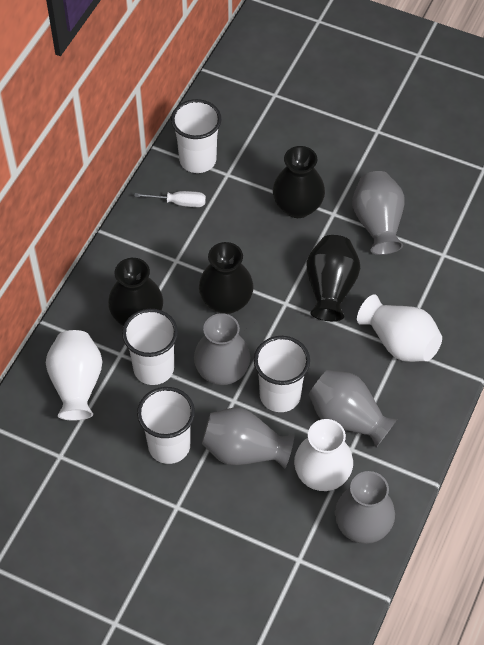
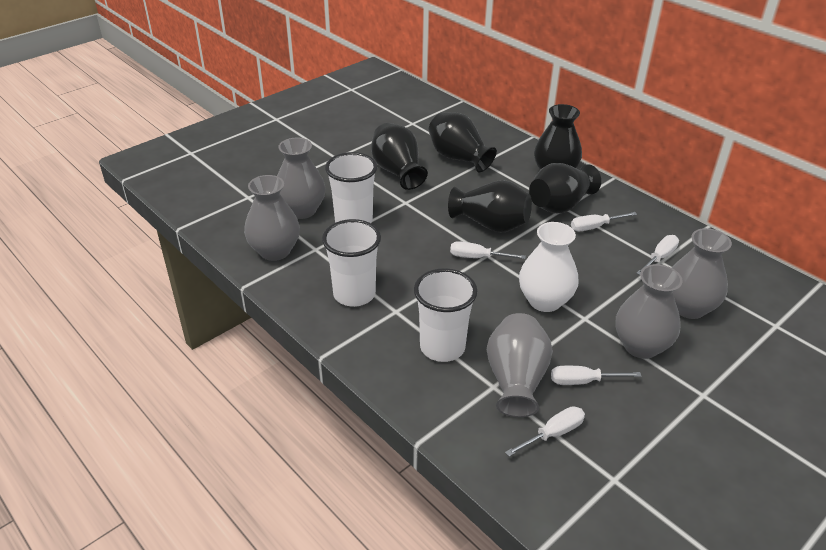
black vase: 4 -> 5
white cup: 4 -> 3
white screwdriver: 1 -> 5
white vase: 3 -> 1

